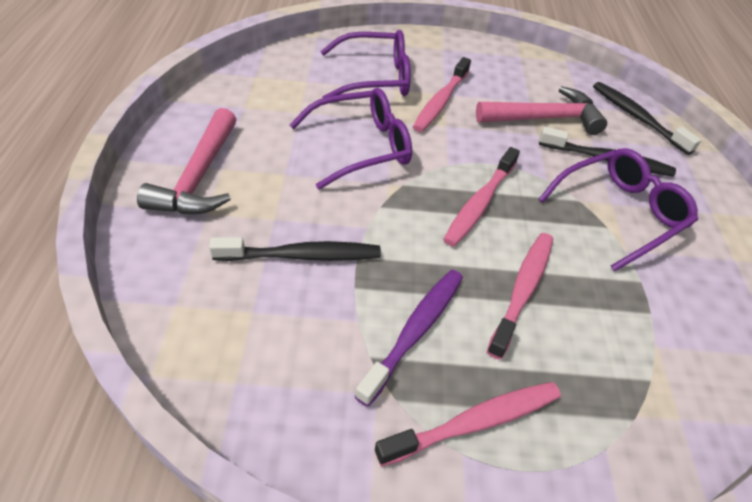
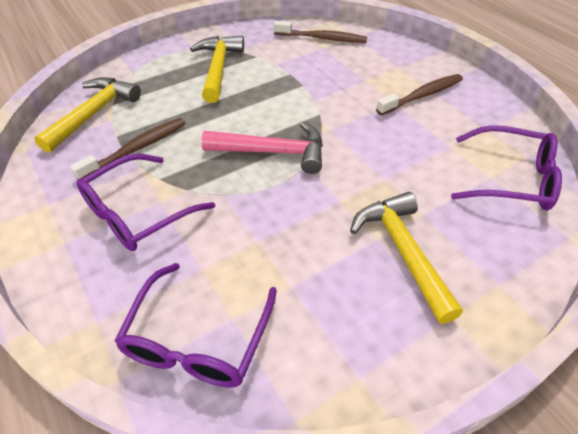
black toothbrush: 3 -> 0
brown toothbrush: 0 -> 3
pink hammer: 2 -> 1
pink toothbrush: 4 -> 0
purple toothbrush: 1 -> 0
yellow hammer: 0 -> 3

